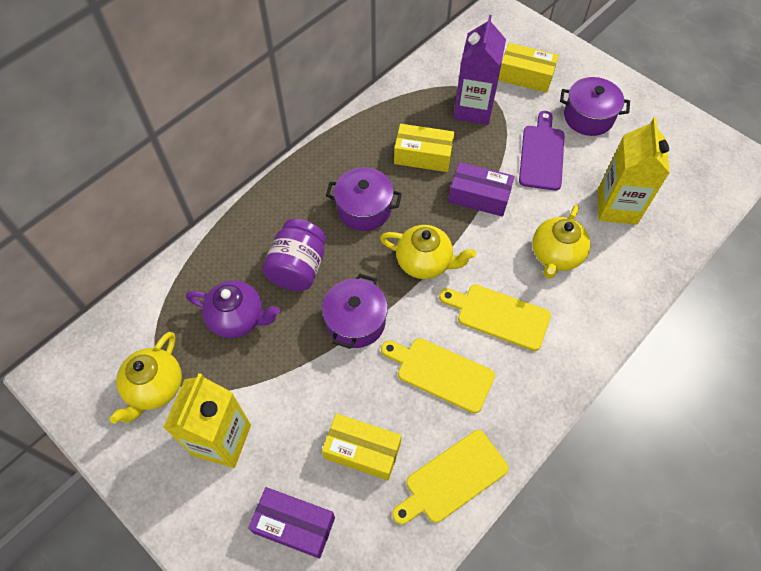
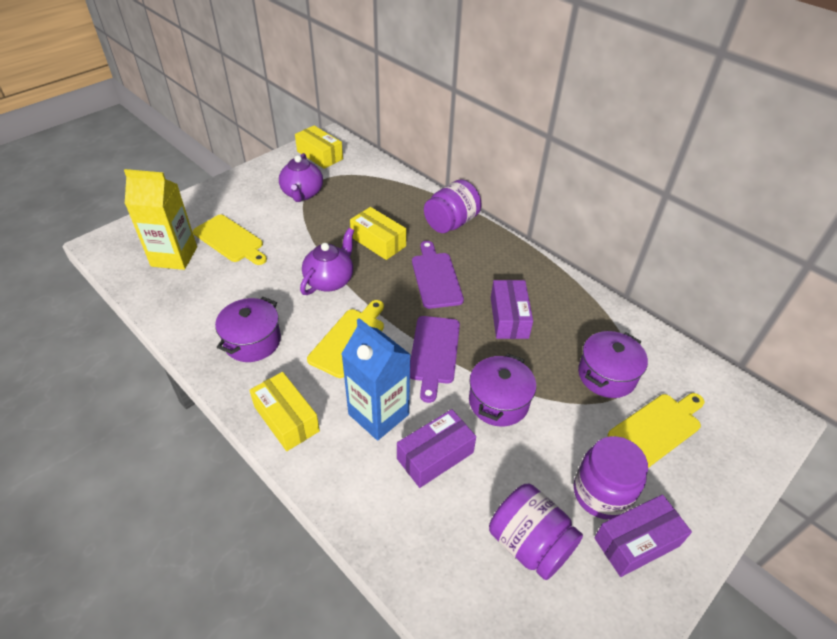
blue carton: 0 -> 1
purple box: 2 -> 3
purple carton: 1 -> 0
purple cutting board: 1 -> 2
purple jar: 1 -> 3
purple teapot: 1 -> 2
yellow carton: 2 -> 1
yellow teapot: 3 -> 0

